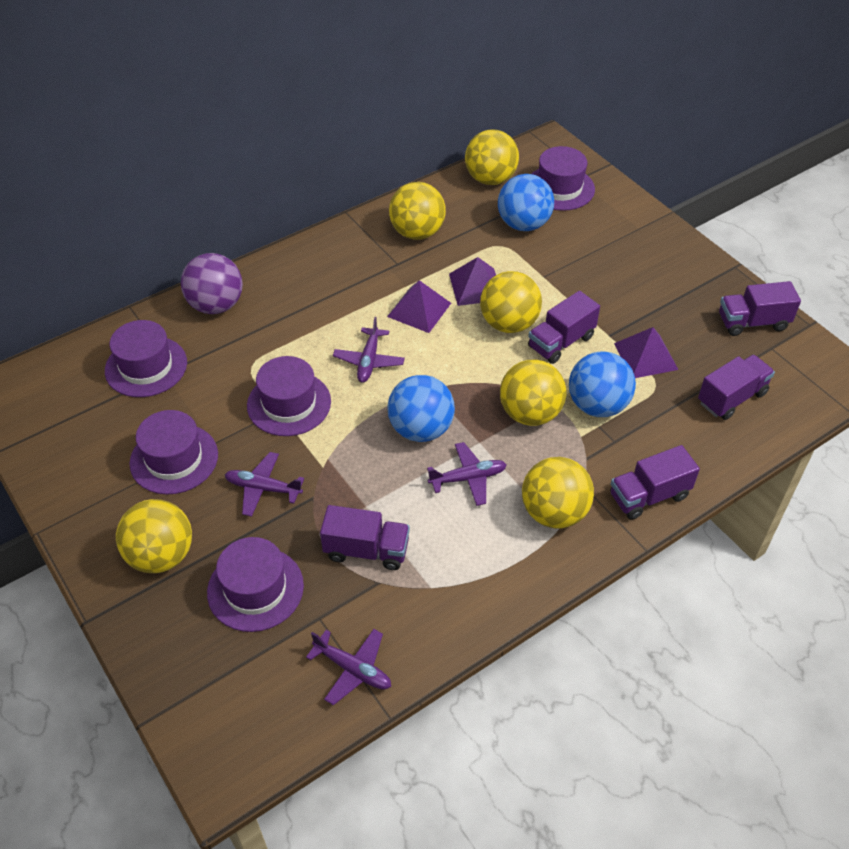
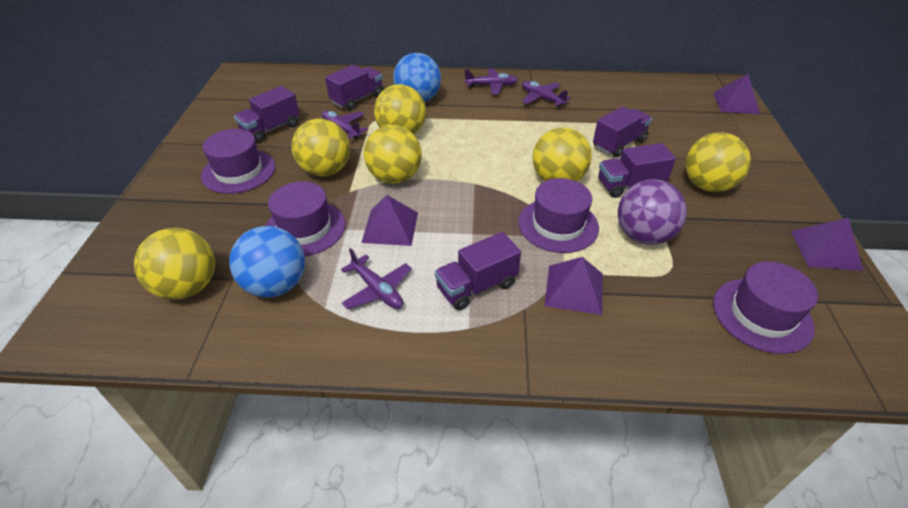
blue ball: 3 -> 2
purple hat: 5 -> 4
purple pyramid: 3 -> 4

